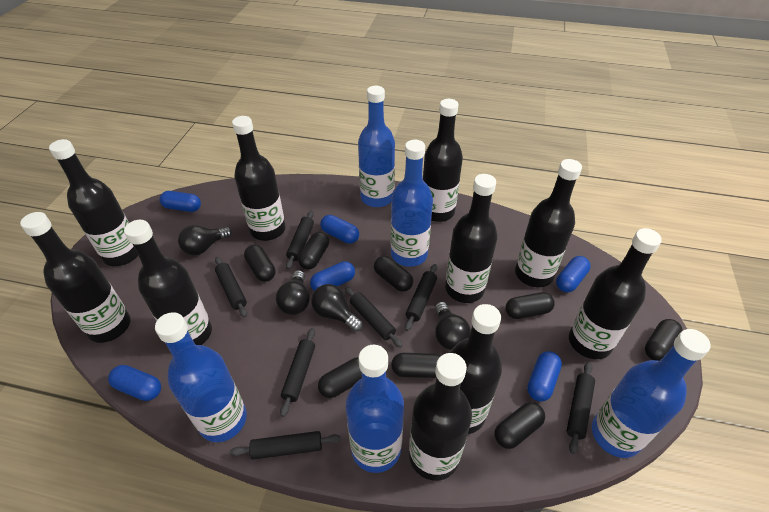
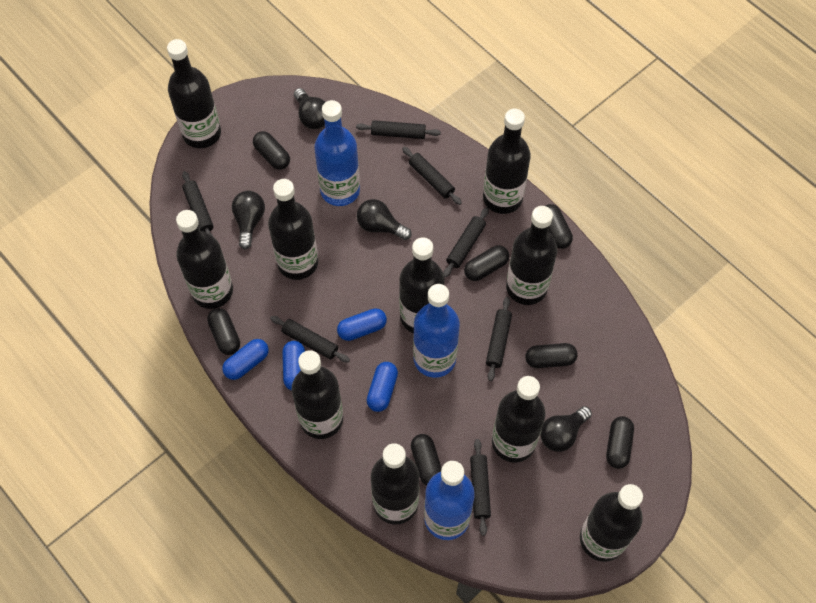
black capsule: 8 -> 7
blue bottle: 5 -> 3
blue capsule: 6 -> 4

